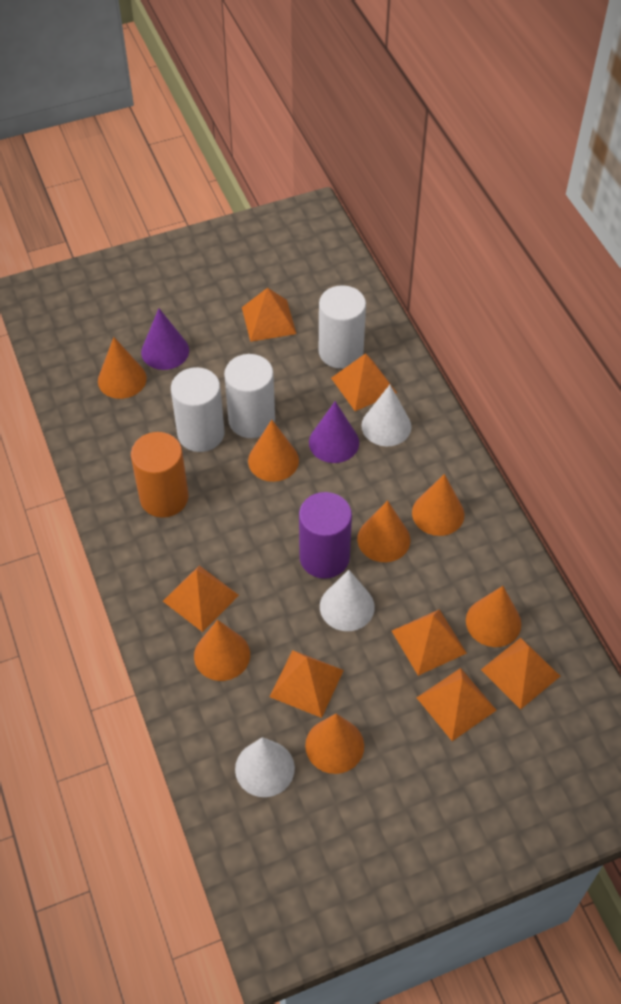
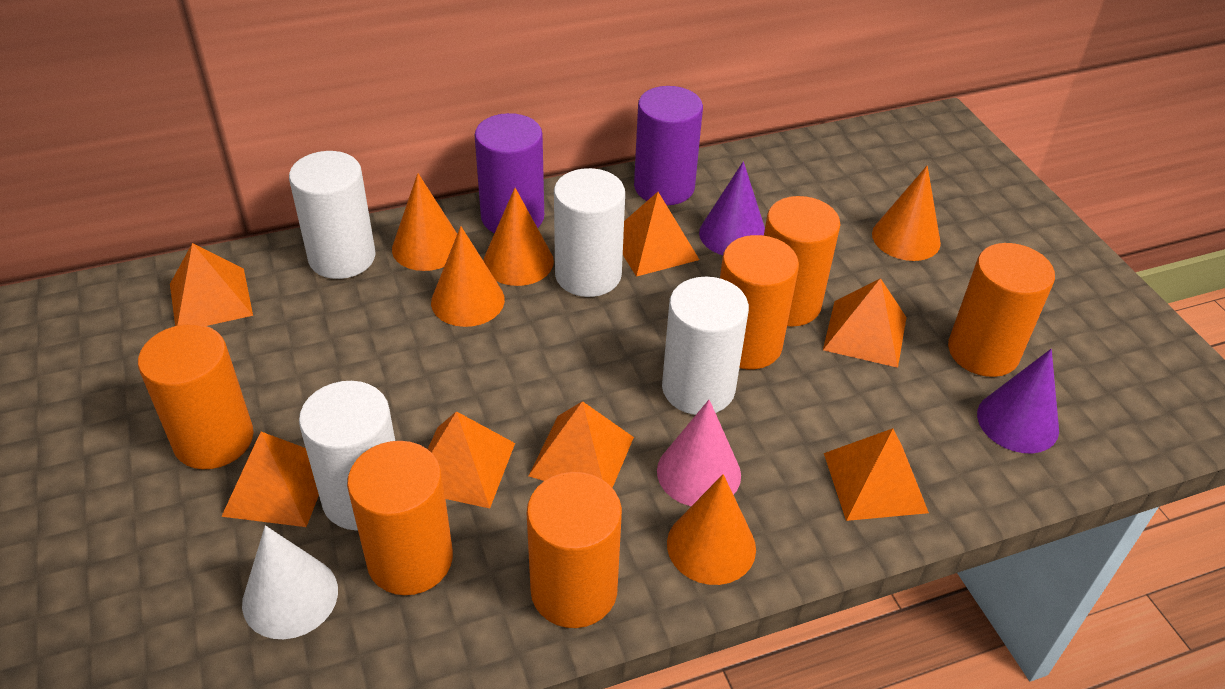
orange cone: 7 -> 5
orange cylinder: 1 -> 6
pink cone: 0 -> 1
purple cylinder: 1 -> 2
white cone: 3 -> 1
white cylinder: 3 -> 4

